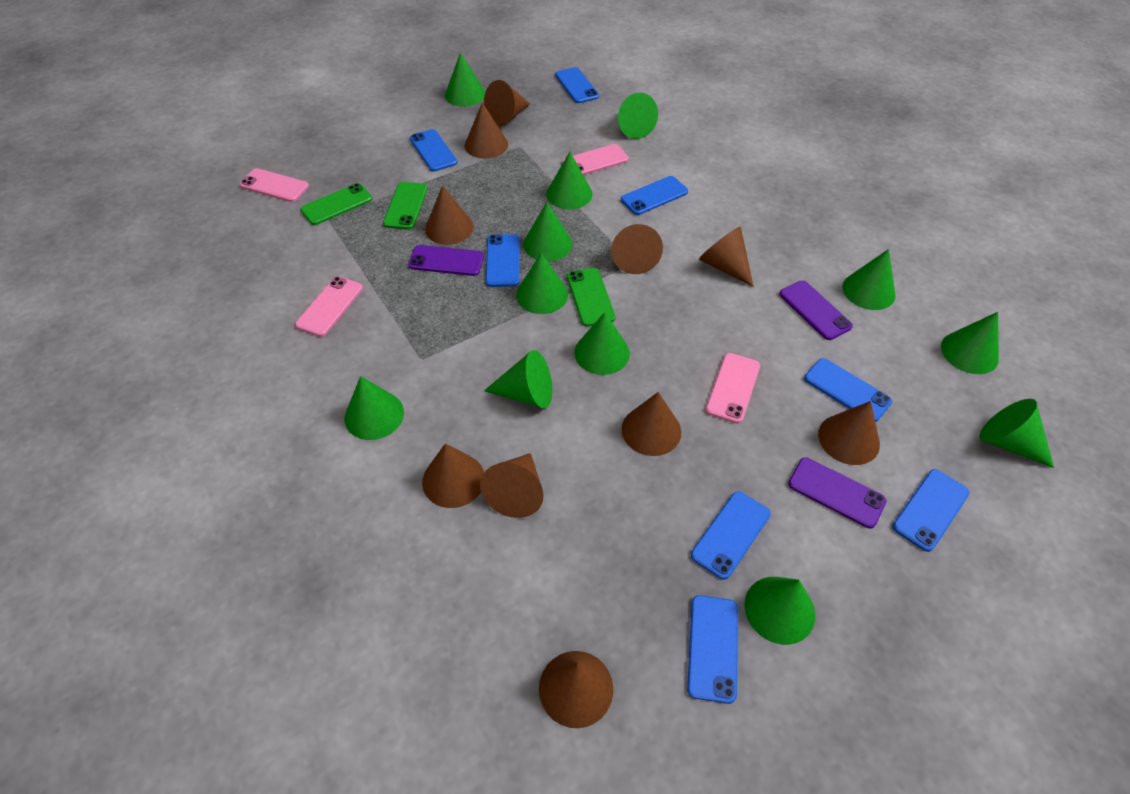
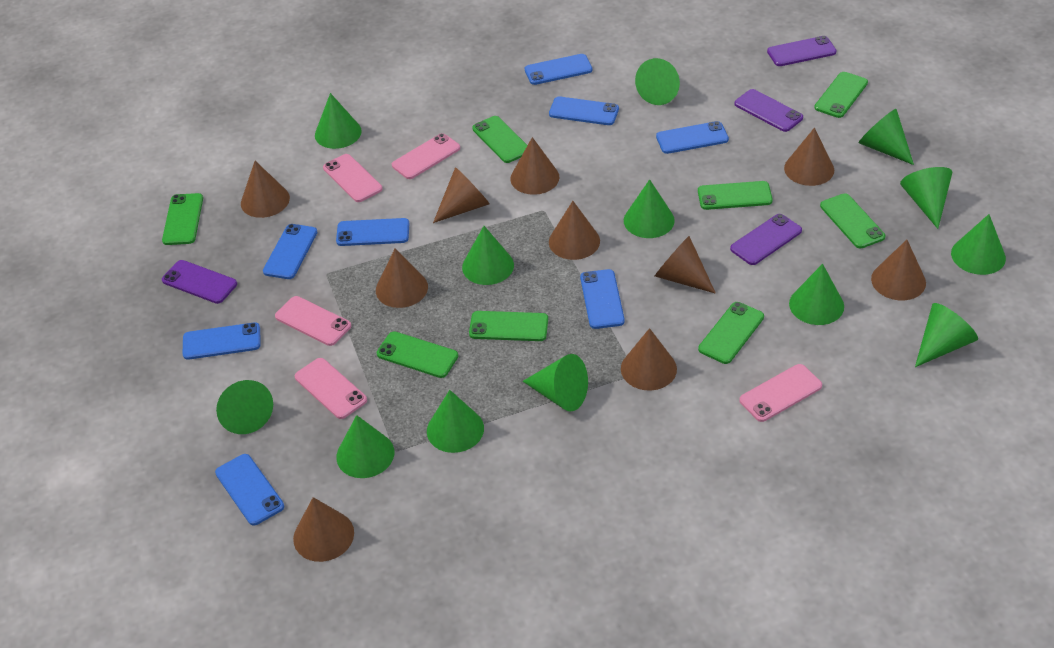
green cone: 12 -> 13
green phone: 3 -> 8
pink phone: 4 -> 5
purple phone: 3 -> 4

